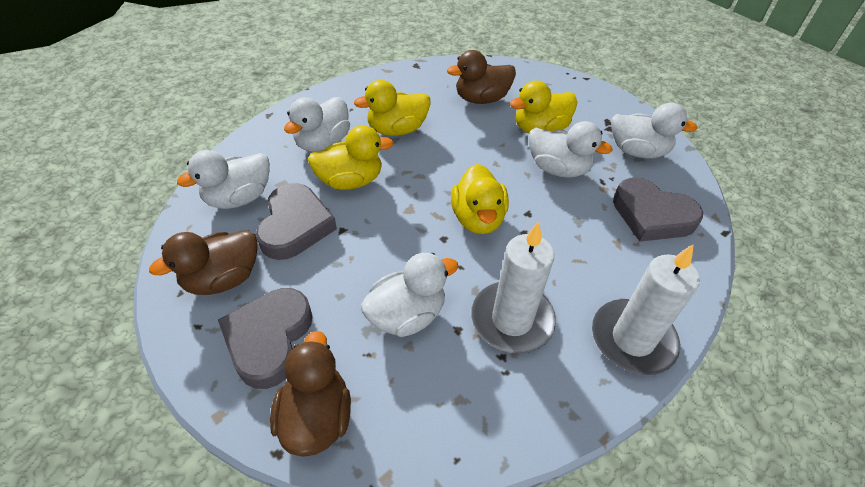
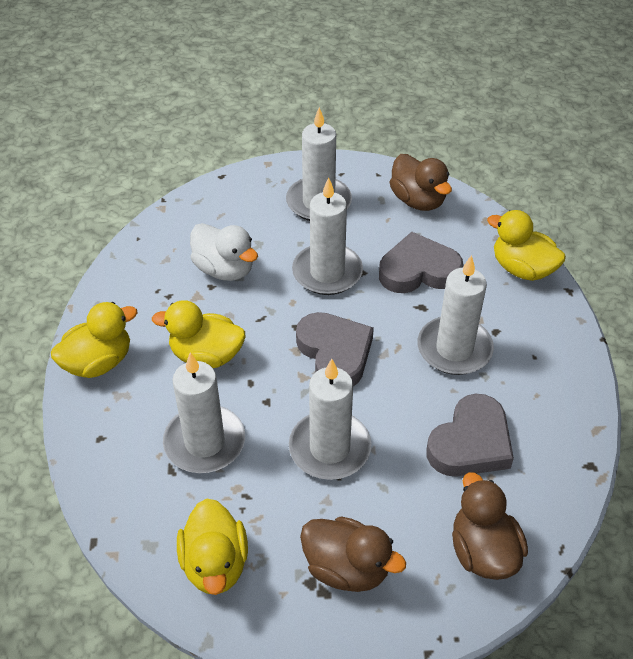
white candle: 2 -> 5
white duck: 5 -> 1

